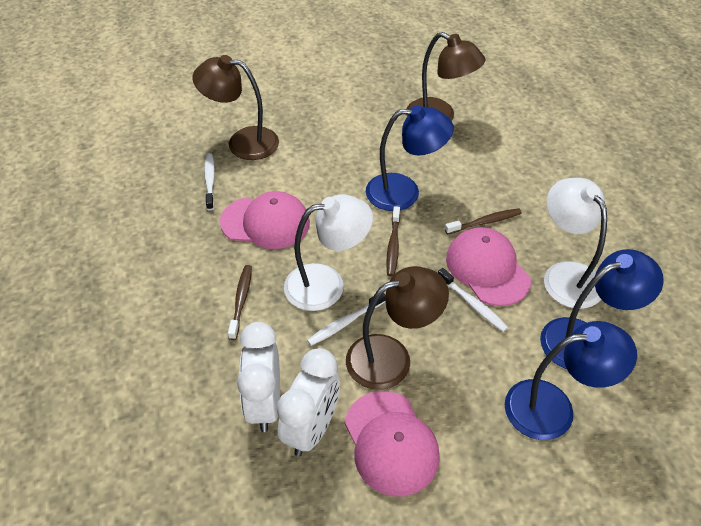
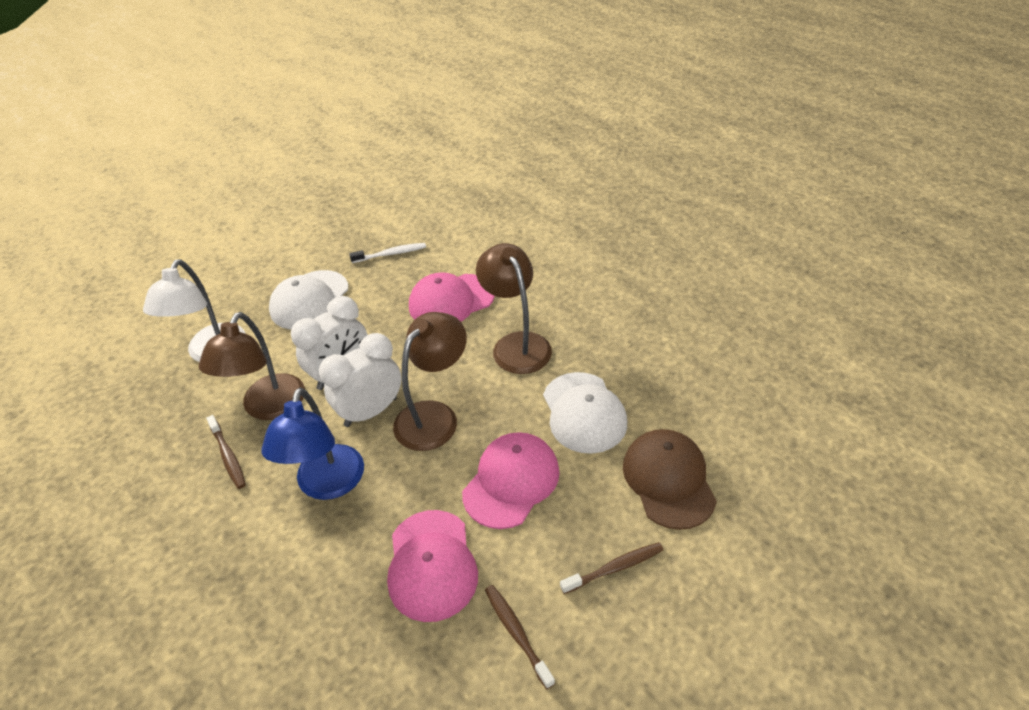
blue lamp: 3 -> 1
brown cap: 0 -> 1
white cap: 0 -> 2
white lamp: 2 -> 1
white toothbrush: 3 -> 1

